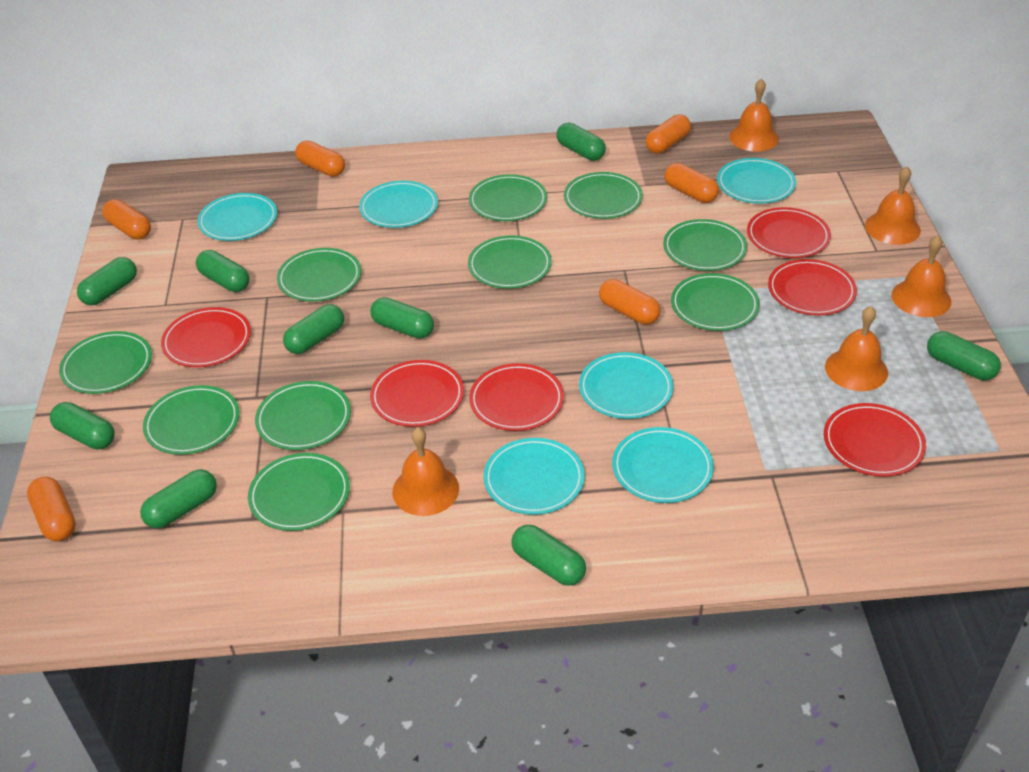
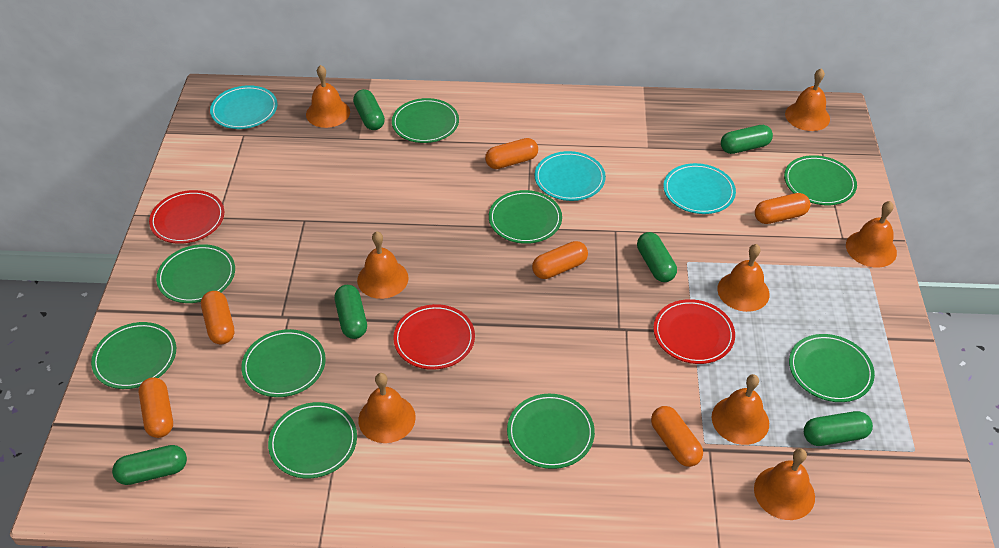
green capsule: 9 -> 6
green plate: 10 -> 9
orange bell: 5 -> 8
red plate: 6 -> 3
turquoise plate: 6 -> 3

